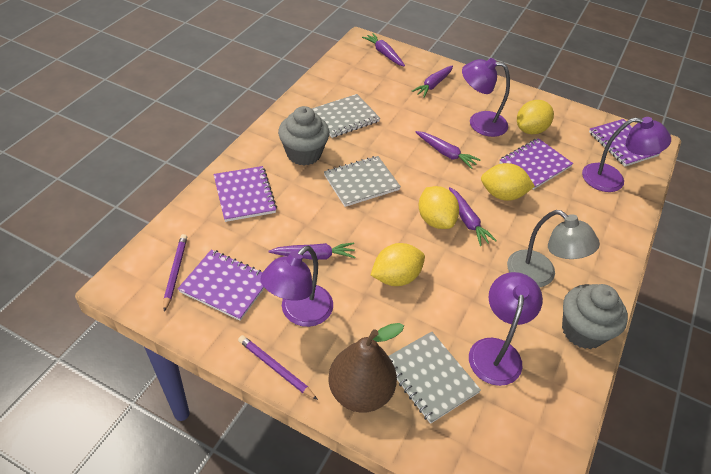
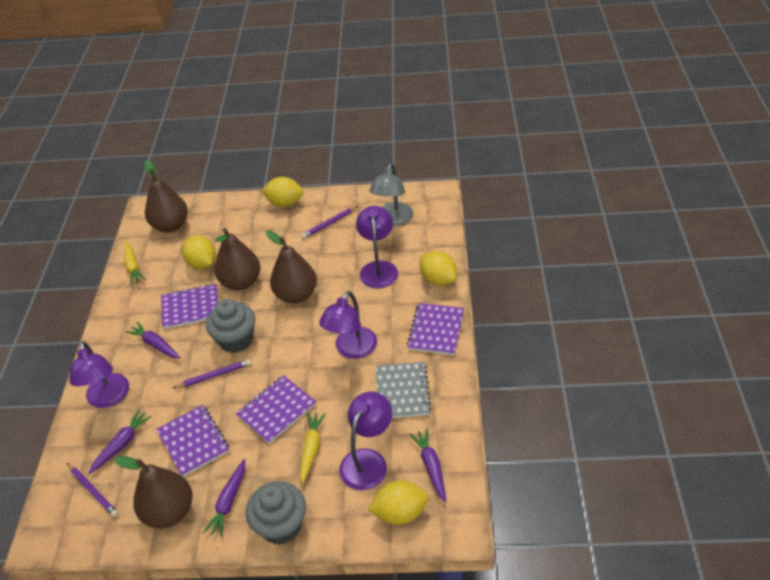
brown pear: 1 -> 4
grey notebook: 3 -> 1
purple carrot: 5 -> 4
purple pencil: 2 -> 3
yellow carrot: 0 -> 2

